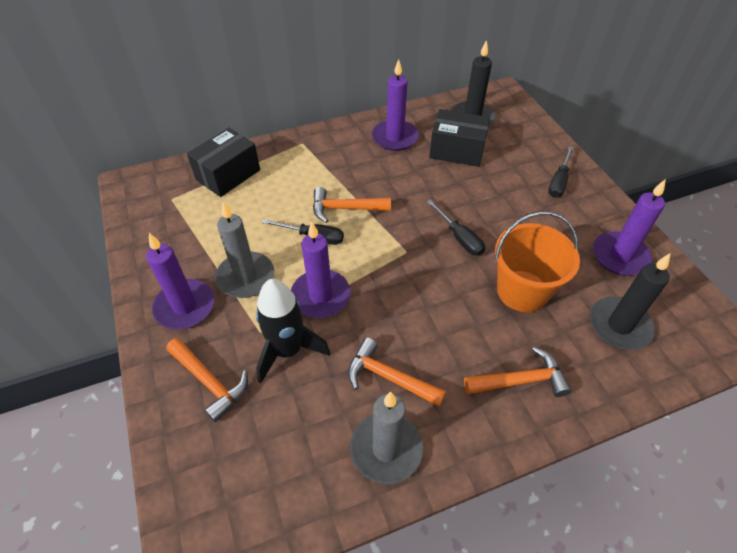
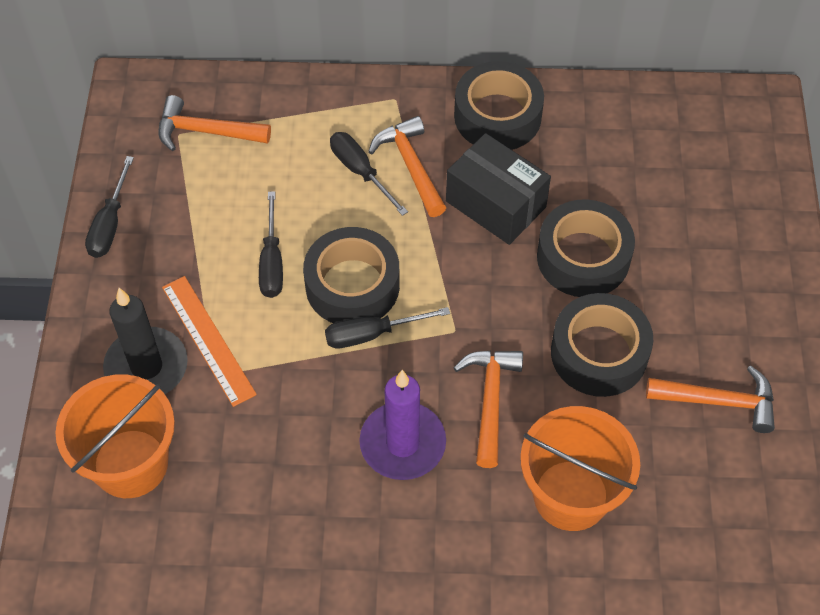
black box: 2 -> 1
black candle: 2 -> 1
black rocket: 1 -> 0
black screwdriver: 3 -> 4
black tape: 0 -> 4
grey candle: 2 -> 0
orange bucket: 1 -> 2
orange ruler: 0 -> 1
purple candle: 4 -> 1

